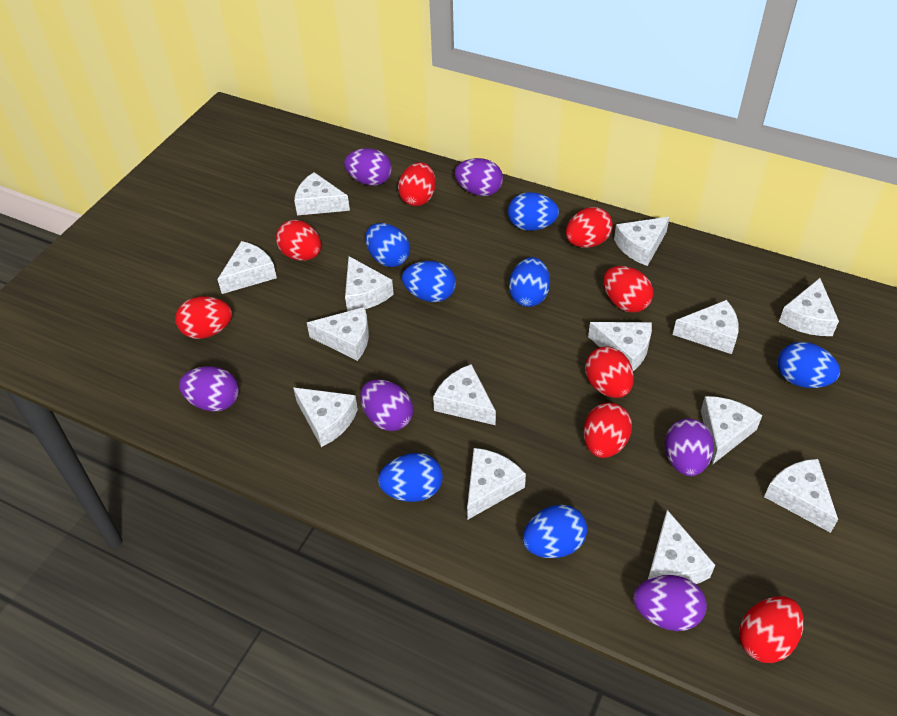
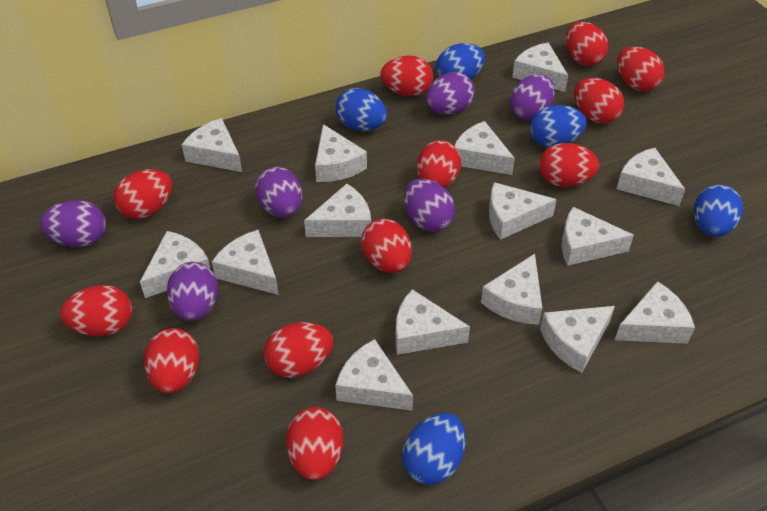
blue egg: 7 -> 5
red egg: 8 -> 12
white cheese: 14 -> 15

